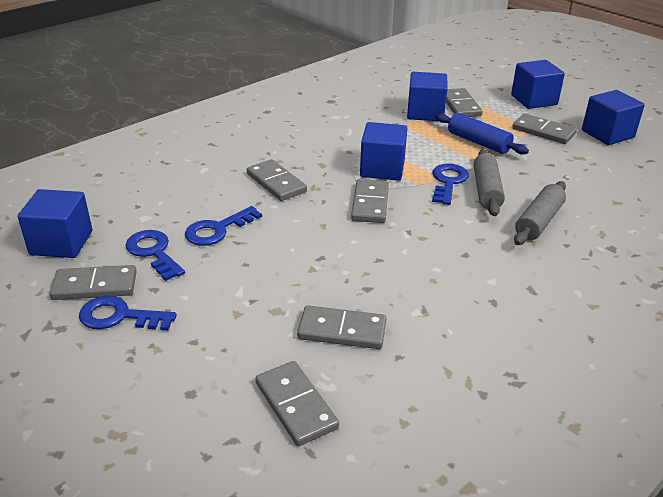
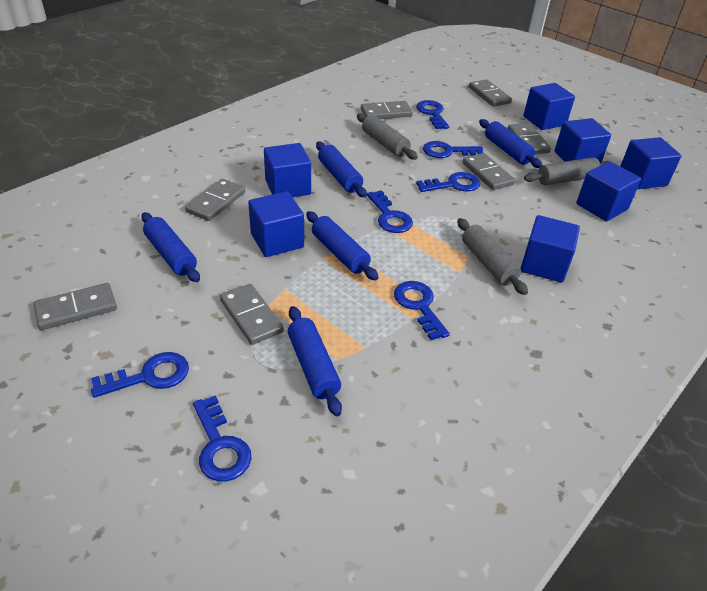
blue cube: 5 -> 7
blue key: 4 -> 7
blue rolling pin: 1 -> 5
grey rolling pin: 2 -> 3

